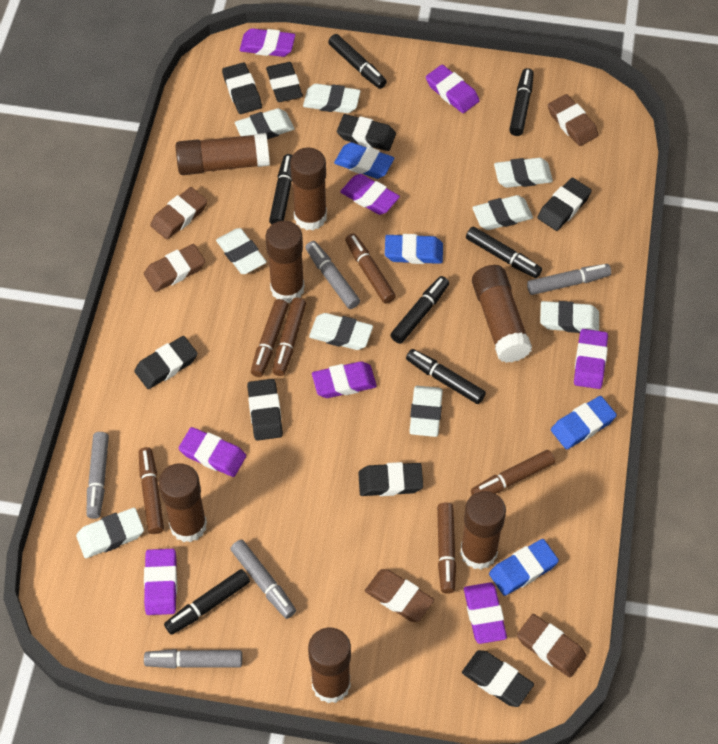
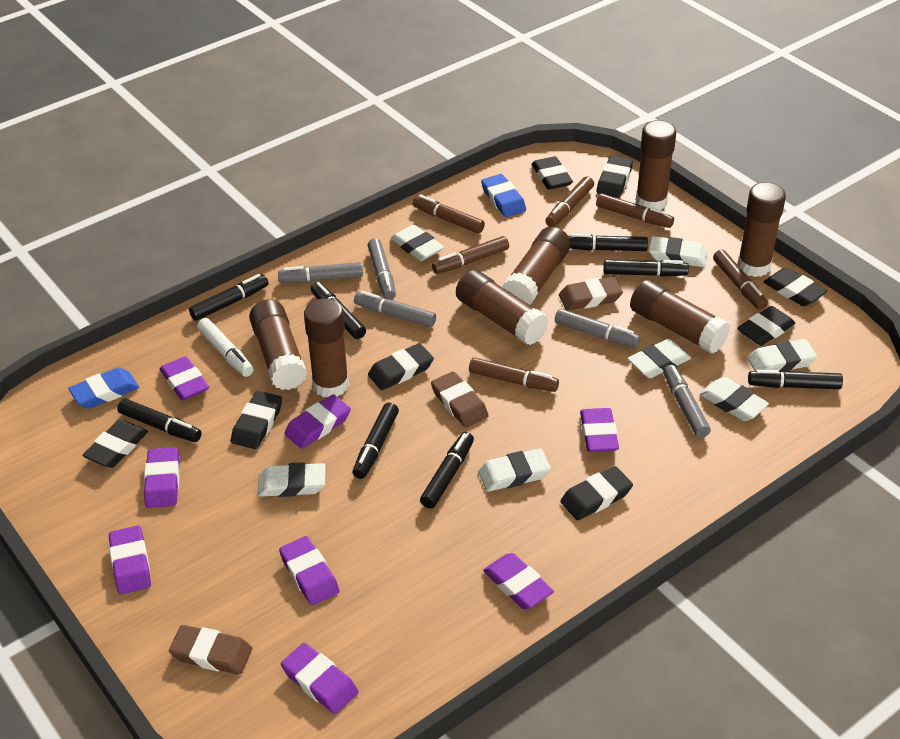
black marker: 7 -> 8
blue eraser: 4 -> 2
brown eraser: 5 -> 3
white eraser: 9 -> 7
white marker: 0 -> 1

